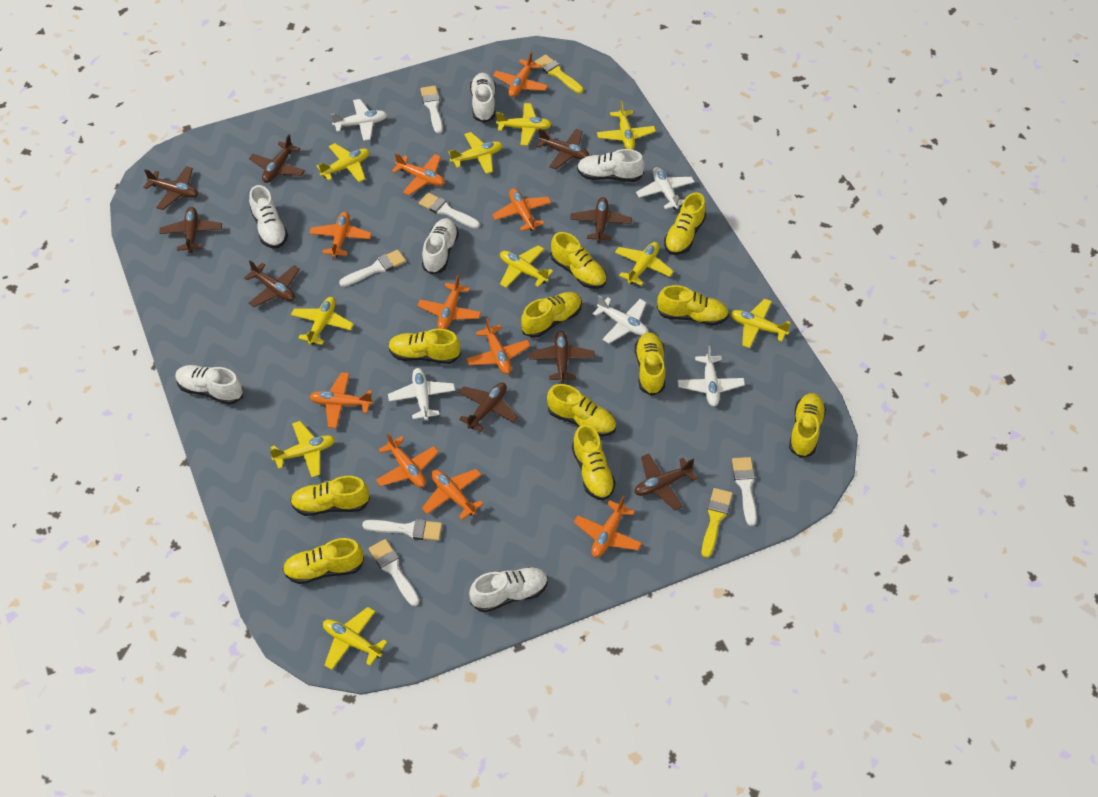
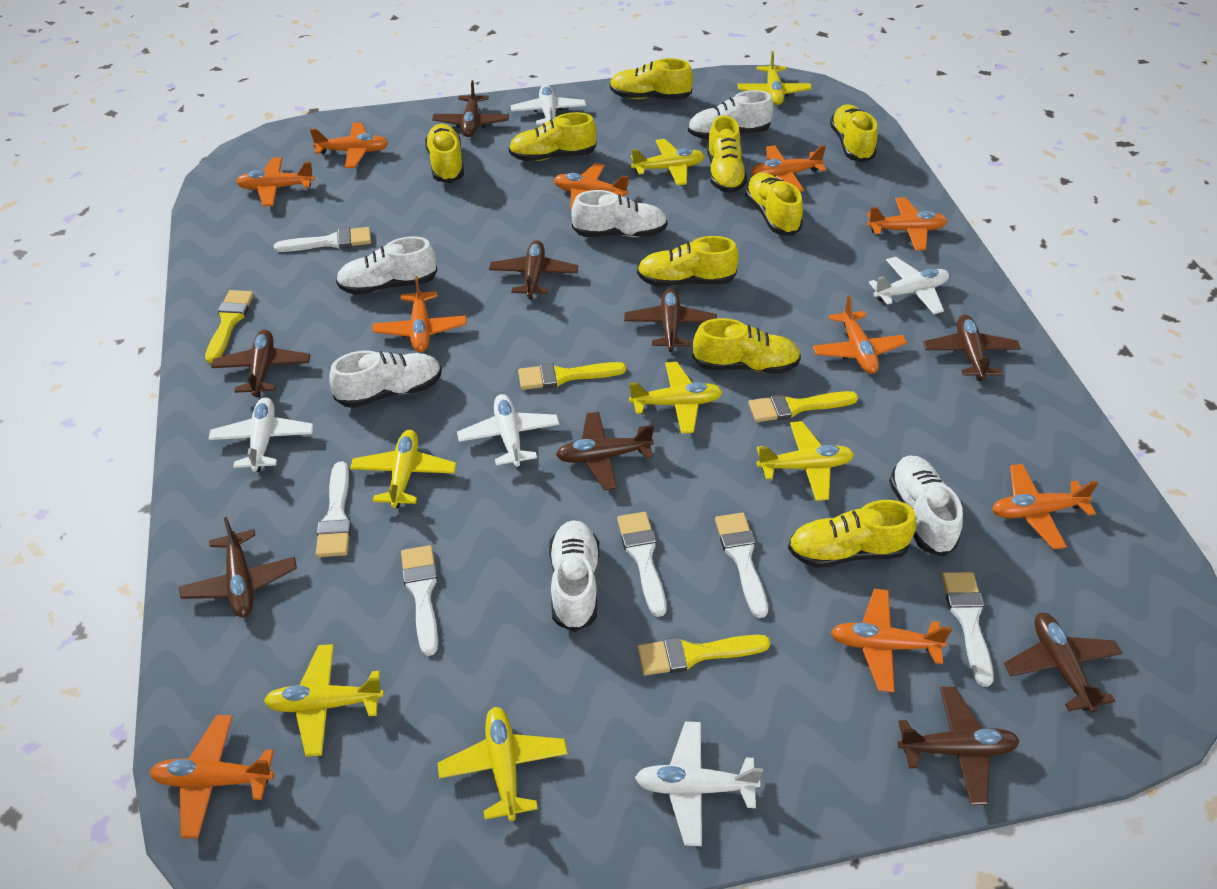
yellow brush: 2 -> 4
yellow plane: 10 -> 7
yellow shoe: 11 -> 9

